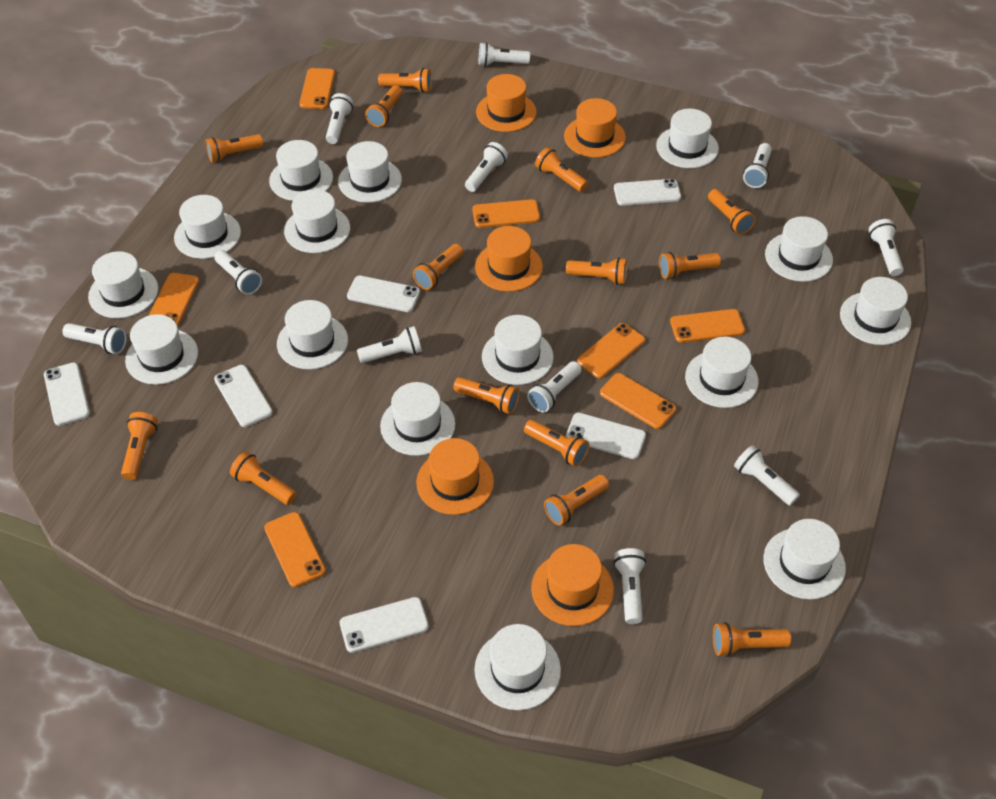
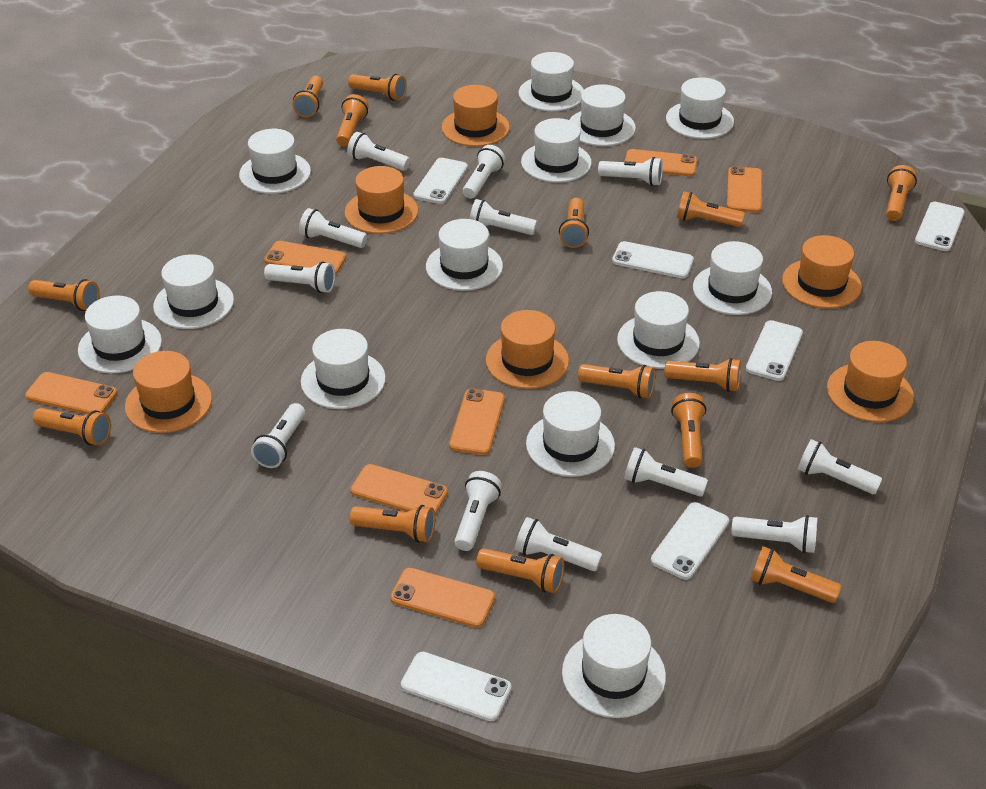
orange hat: 5 -> 6
white flashlight: 11 -> 12
white hat: 15 -> 13

